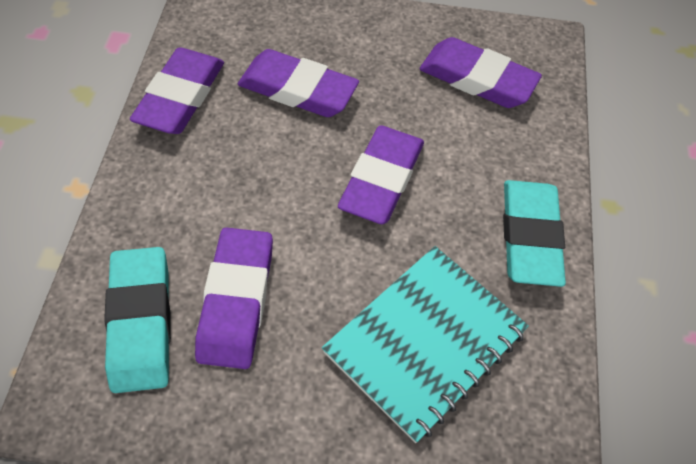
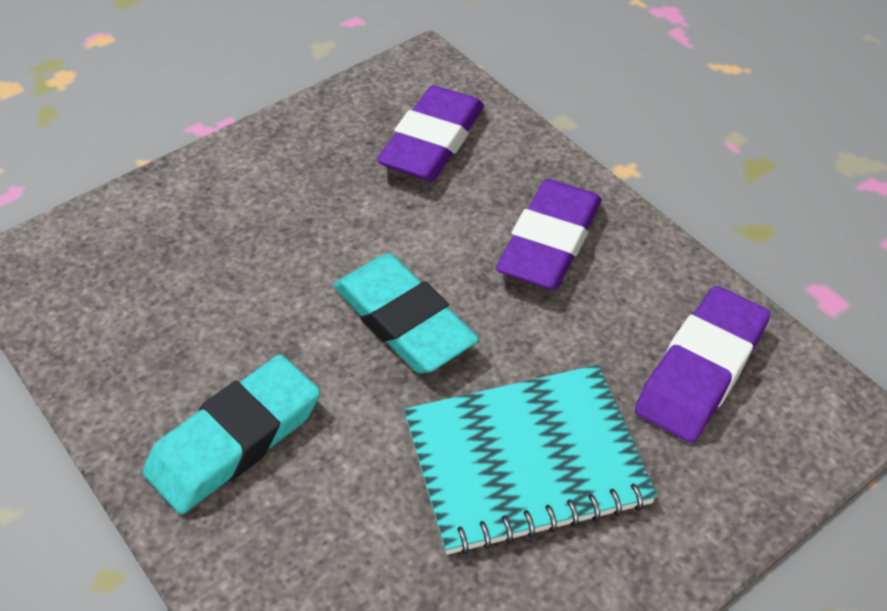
purple eraser: 5 -> 3

